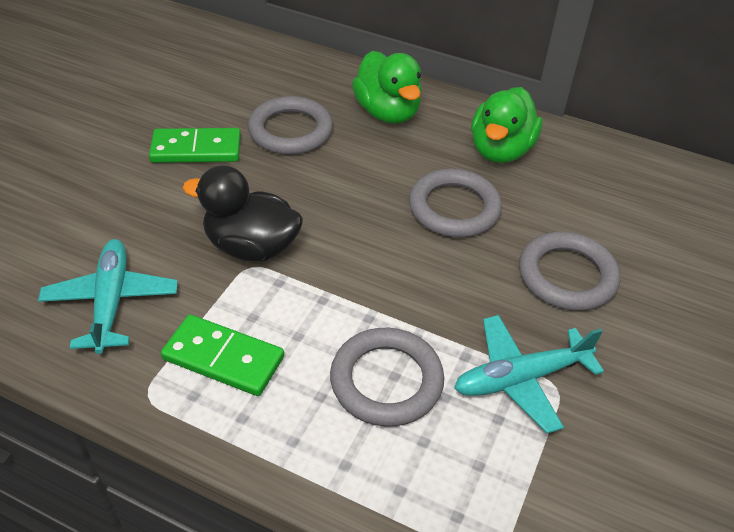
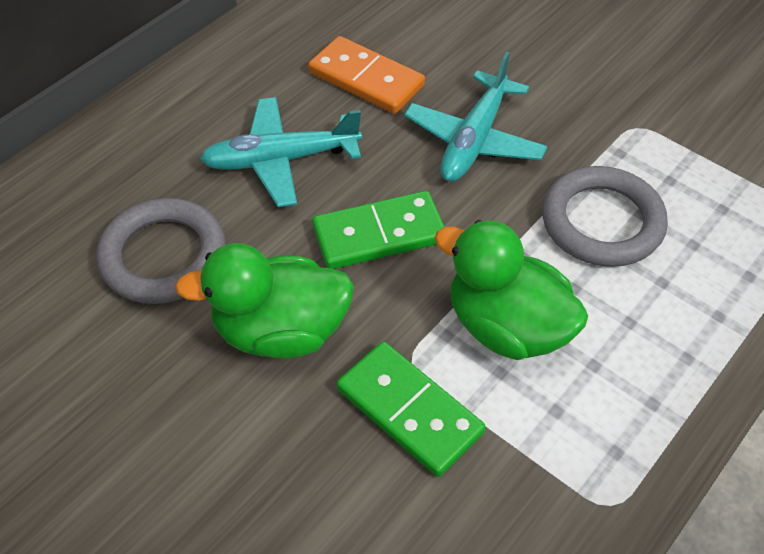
black duck: 1 -> 0
grey ring: 4 -> 2
orange domino: 0 -> 1

